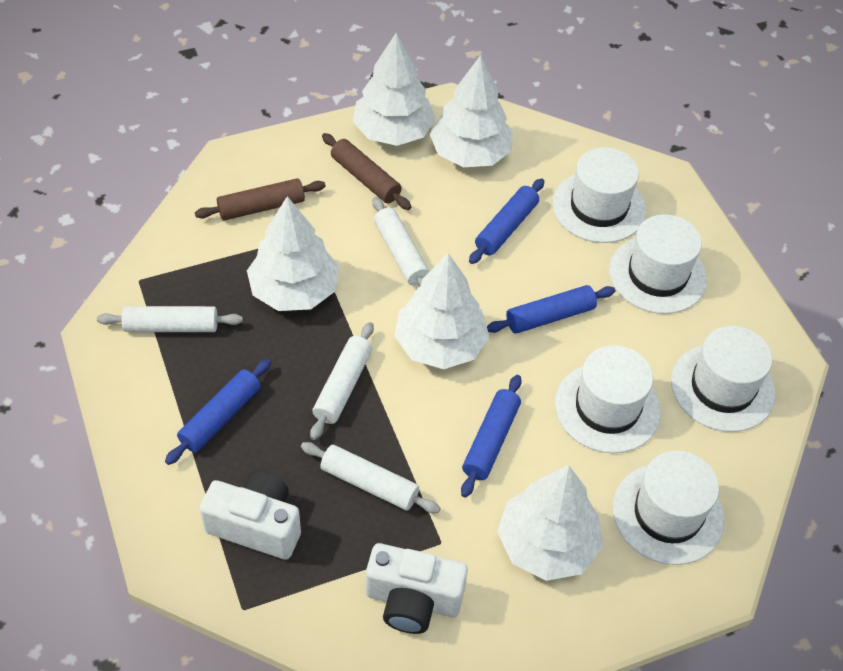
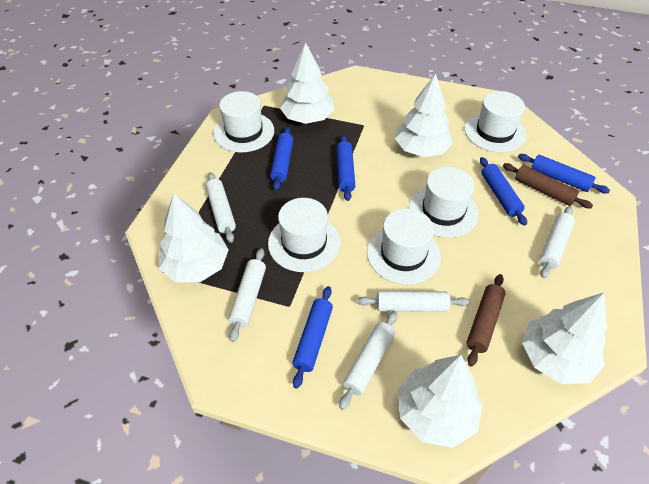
blue rolling pin: 4 -> 5
white camera: 2 -> 0
white rolling pin: 4 -> 5

